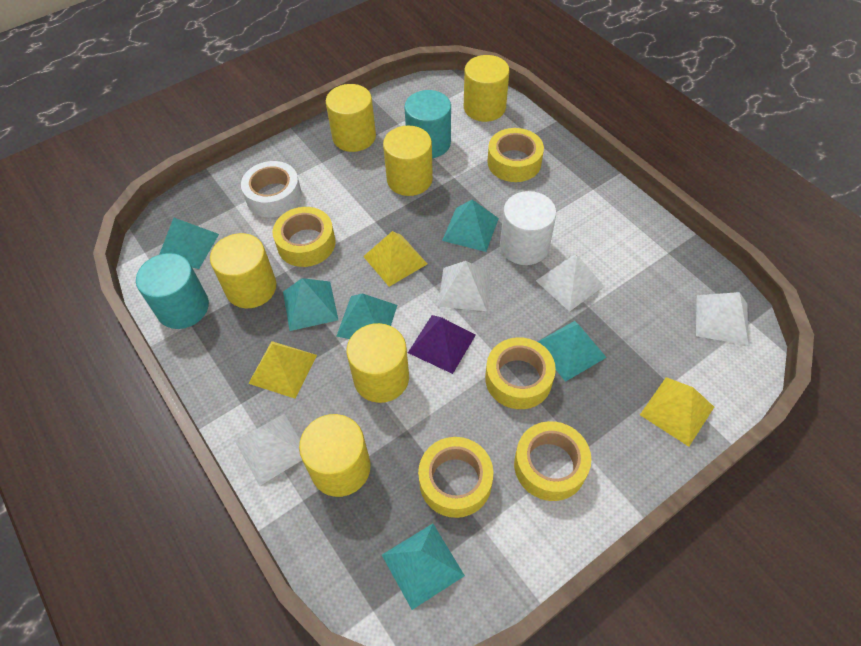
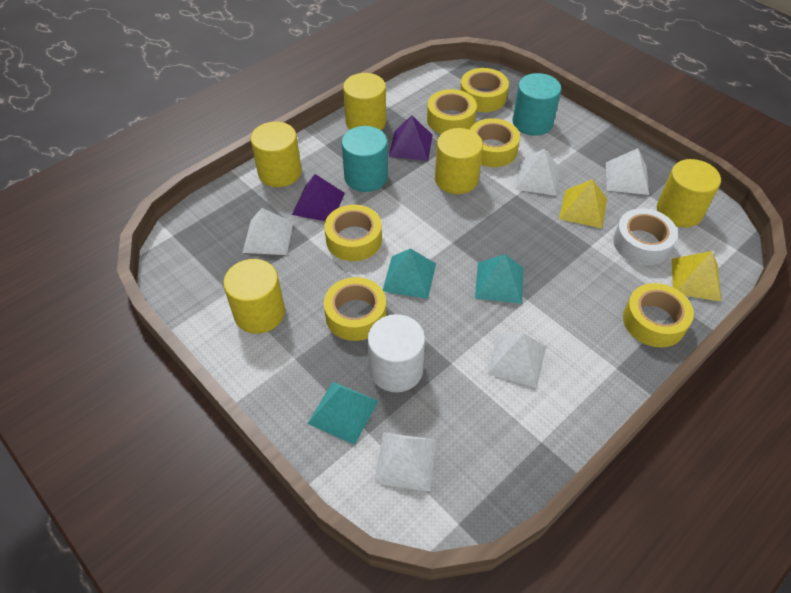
purple pyramid: 1 -> 2
turquoise pyramid: 6 -> 3
white pyramid: 4 -> 5
yellow cylinder: 6 -> 5
yellow pyramid: 3 -> 2
yellow tape: 5 -> 6

